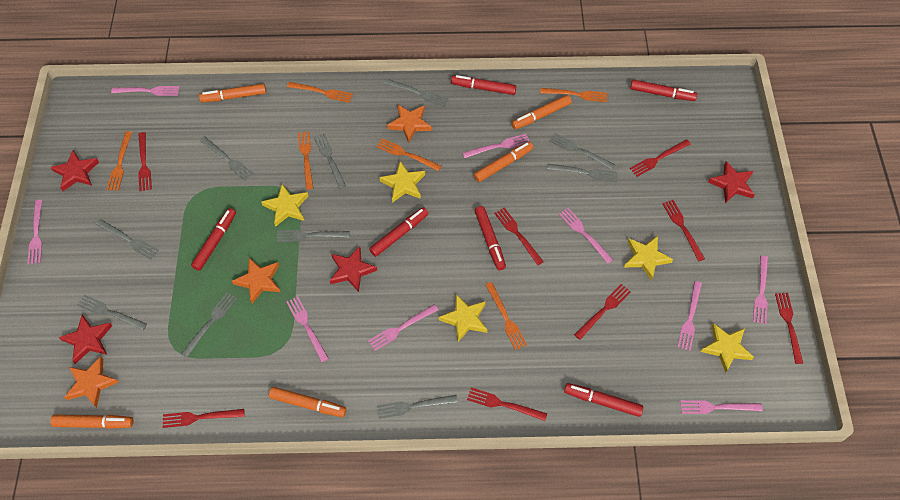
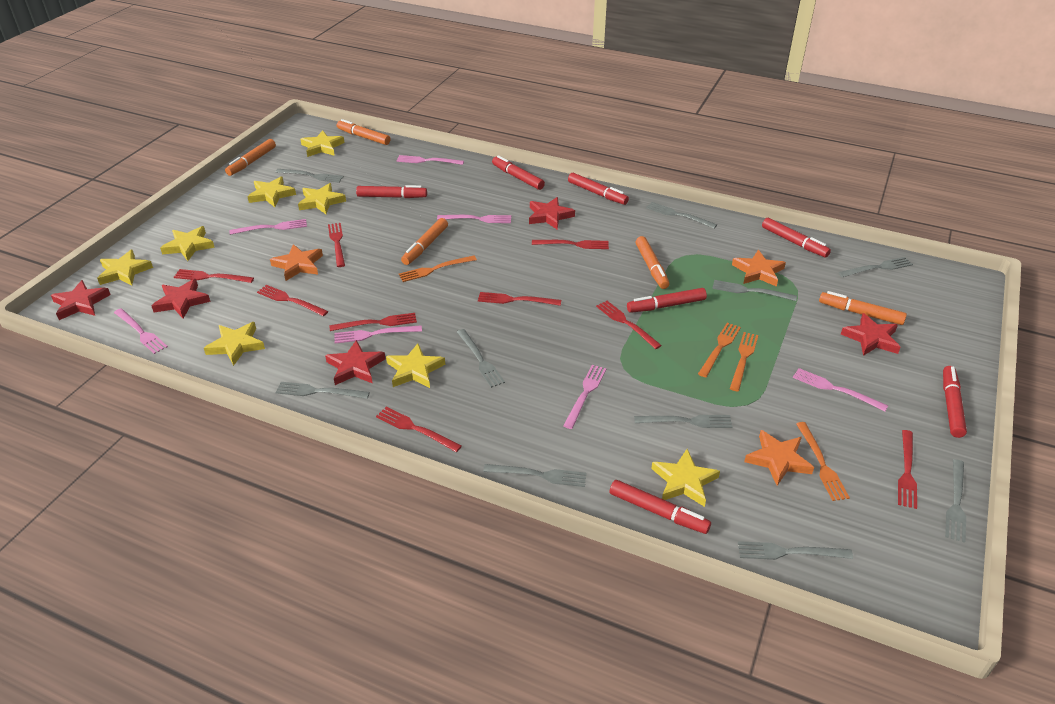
orange fork: 6 -> 4
pink fork: 9 -> 7
red fork: 8 -> 9
red marker: 6 -> 7
red star: 4 -> 5
yellow star: 5 -> 8

